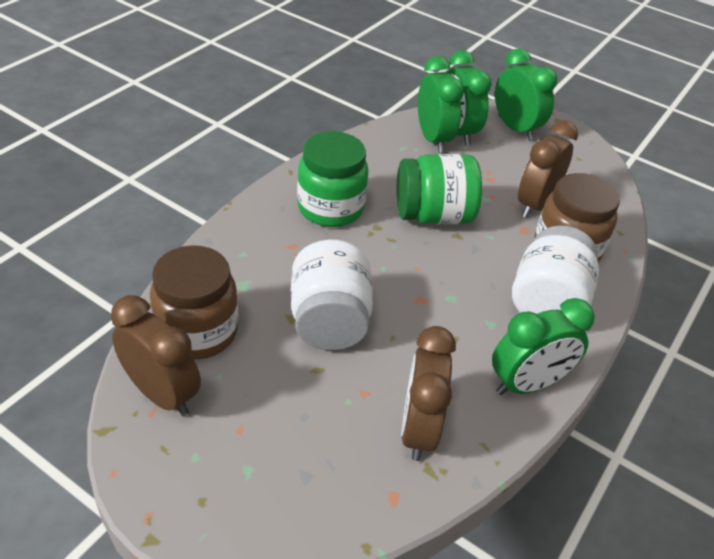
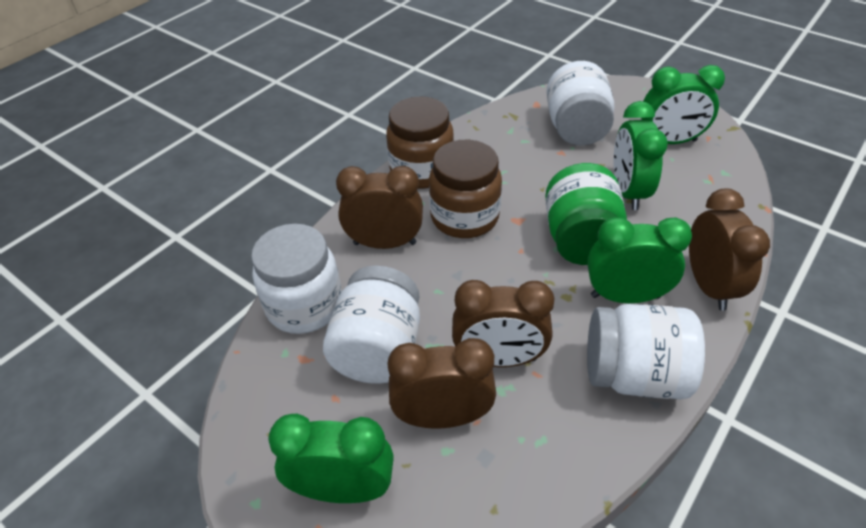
brown clock: 3 -> 4
green jar: 2 -> 1
white jar: 2 -> 4

